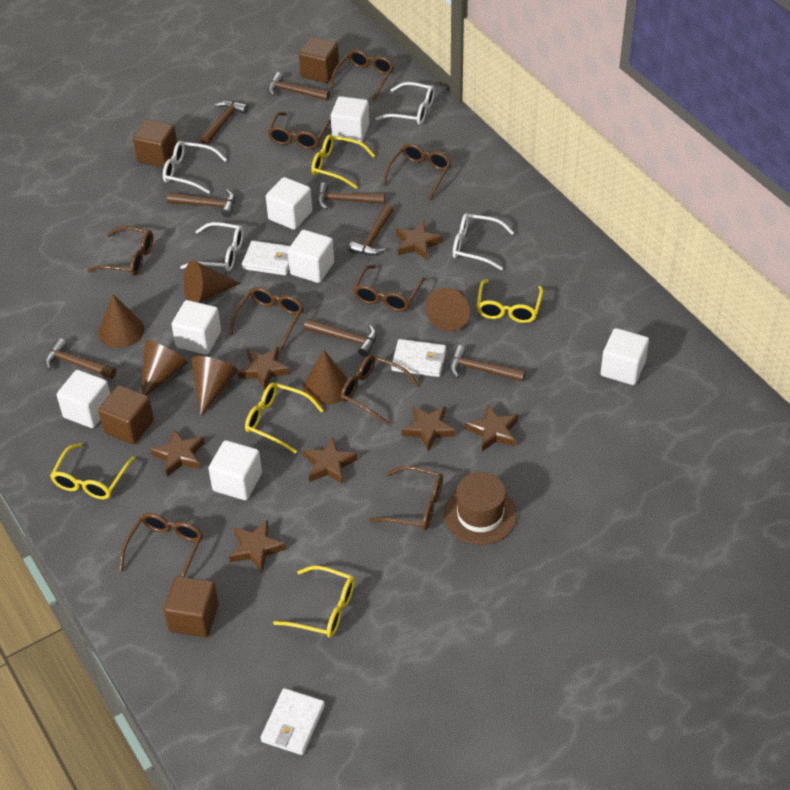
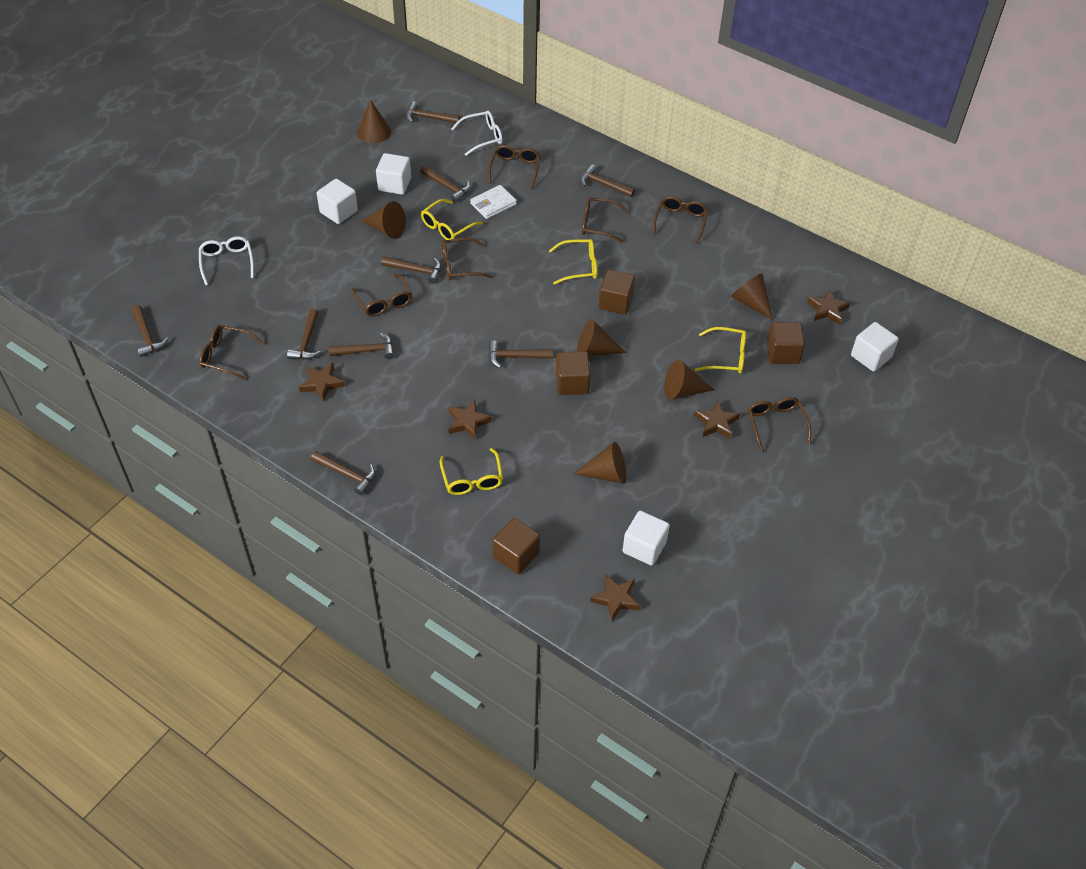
brown glasses: 9 -> 7
brown hammer: 8 -> 9
brown hat: 1 -> 0
brown star: 7 -> 5
white cube: 7 -> 4
white glasses: 4 -> 2
white wallet: 3 -> 1
yellow glasses: 5 -> 4

